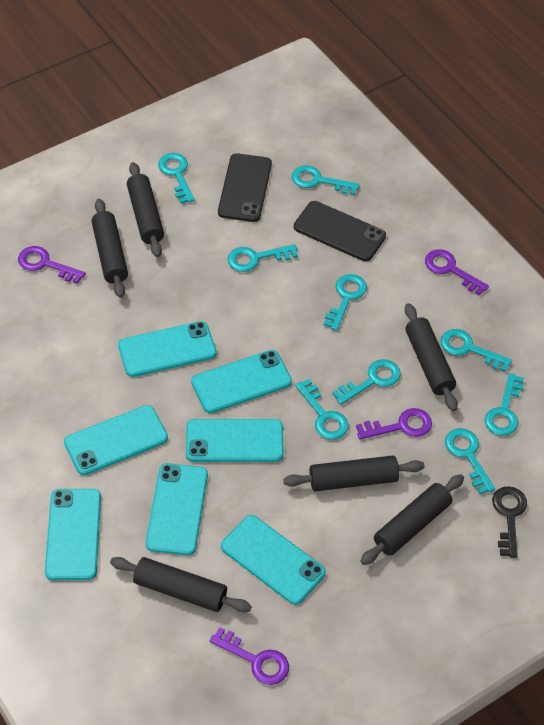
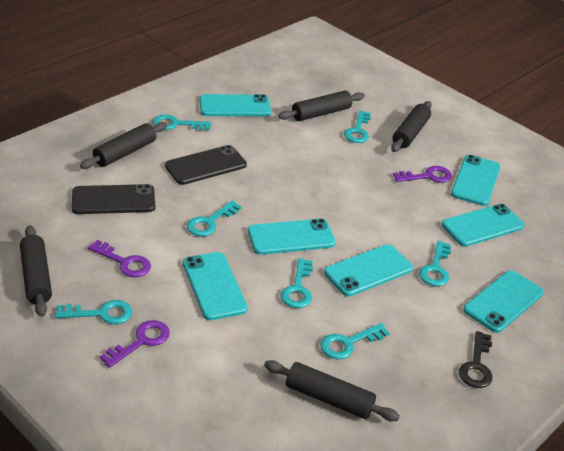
black rolling pin: 6 -> 5
purple key: 4 -> 3
turquoise key: 9 -> 7

